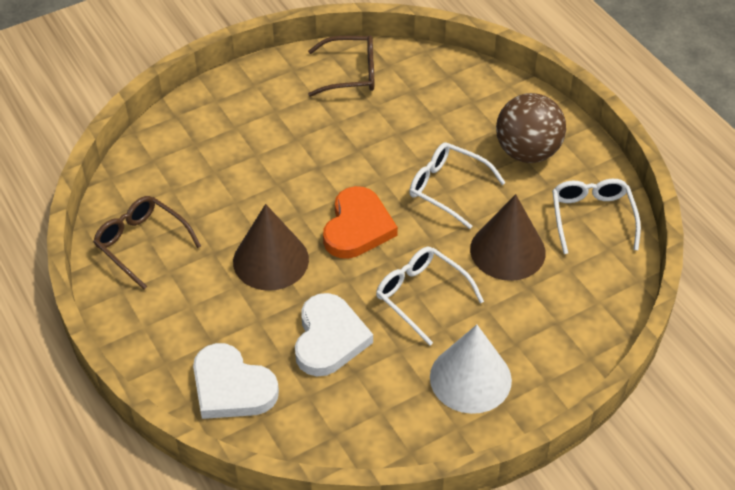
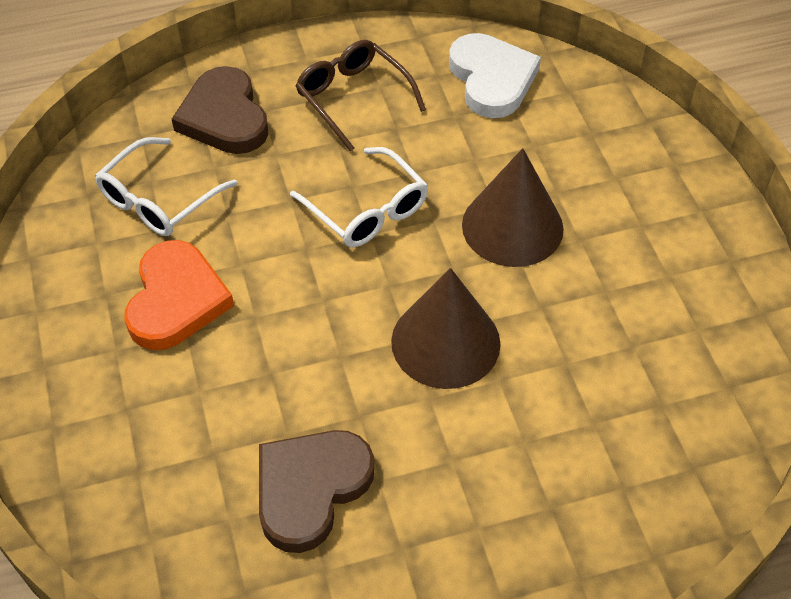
brown ball: 1 -> 0
brown glasses: 2 -> 1
brown heart: 0 -> 2
white cone: 1 -> 0
white glasses: 3 -> 2
white heart: 2 -> 1

